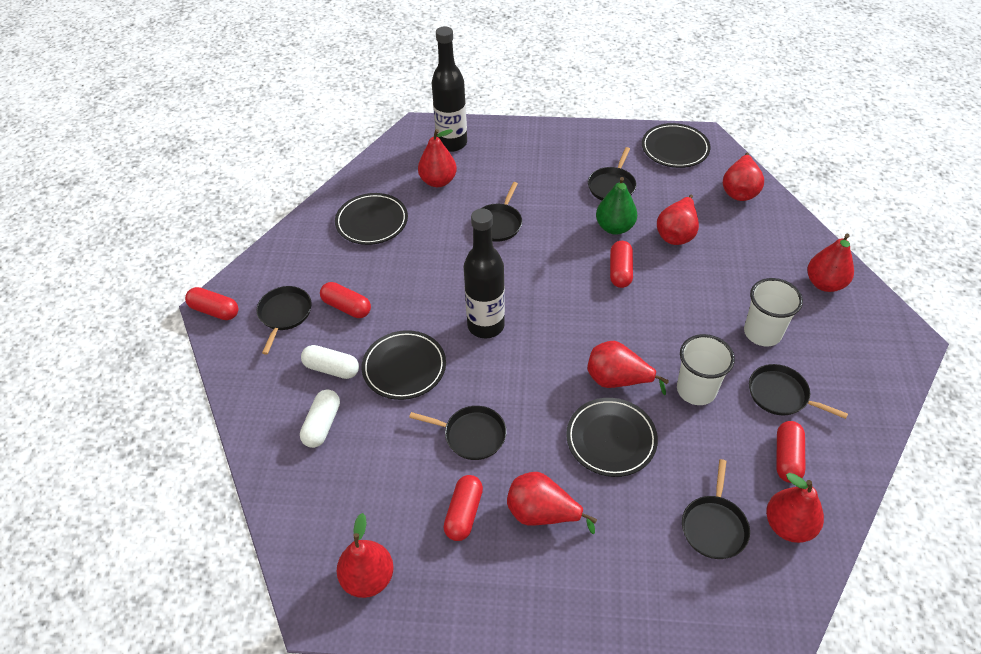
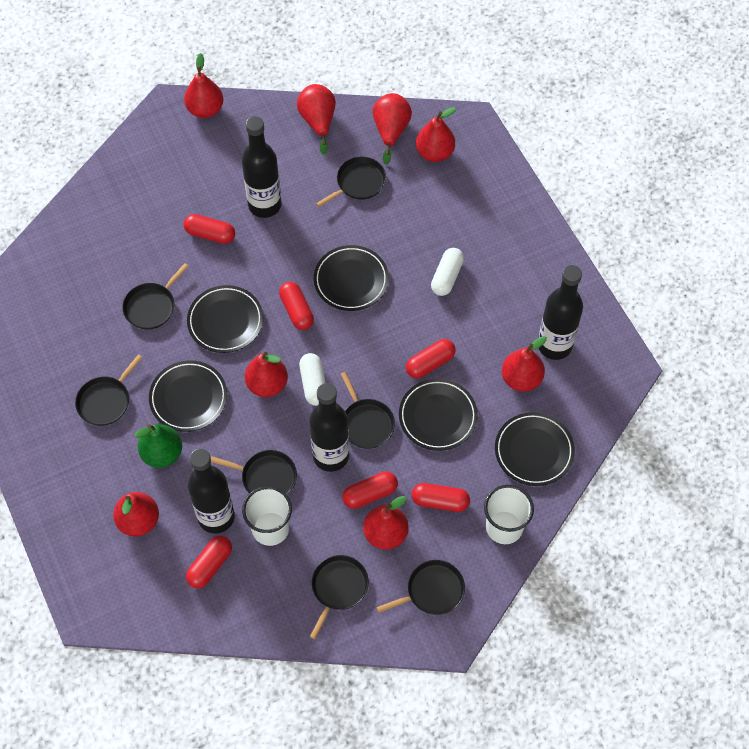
black bottle: 2 -> 4
black pan: 6 -> 7
black plate: 4 -> 5
red capsule: 5 -> 6

